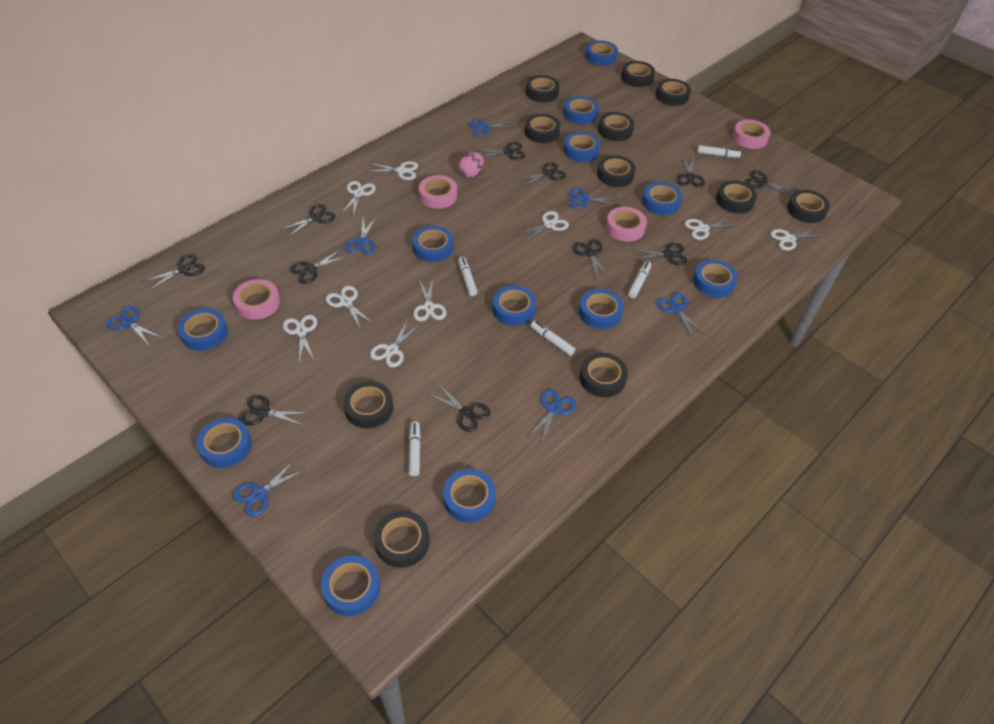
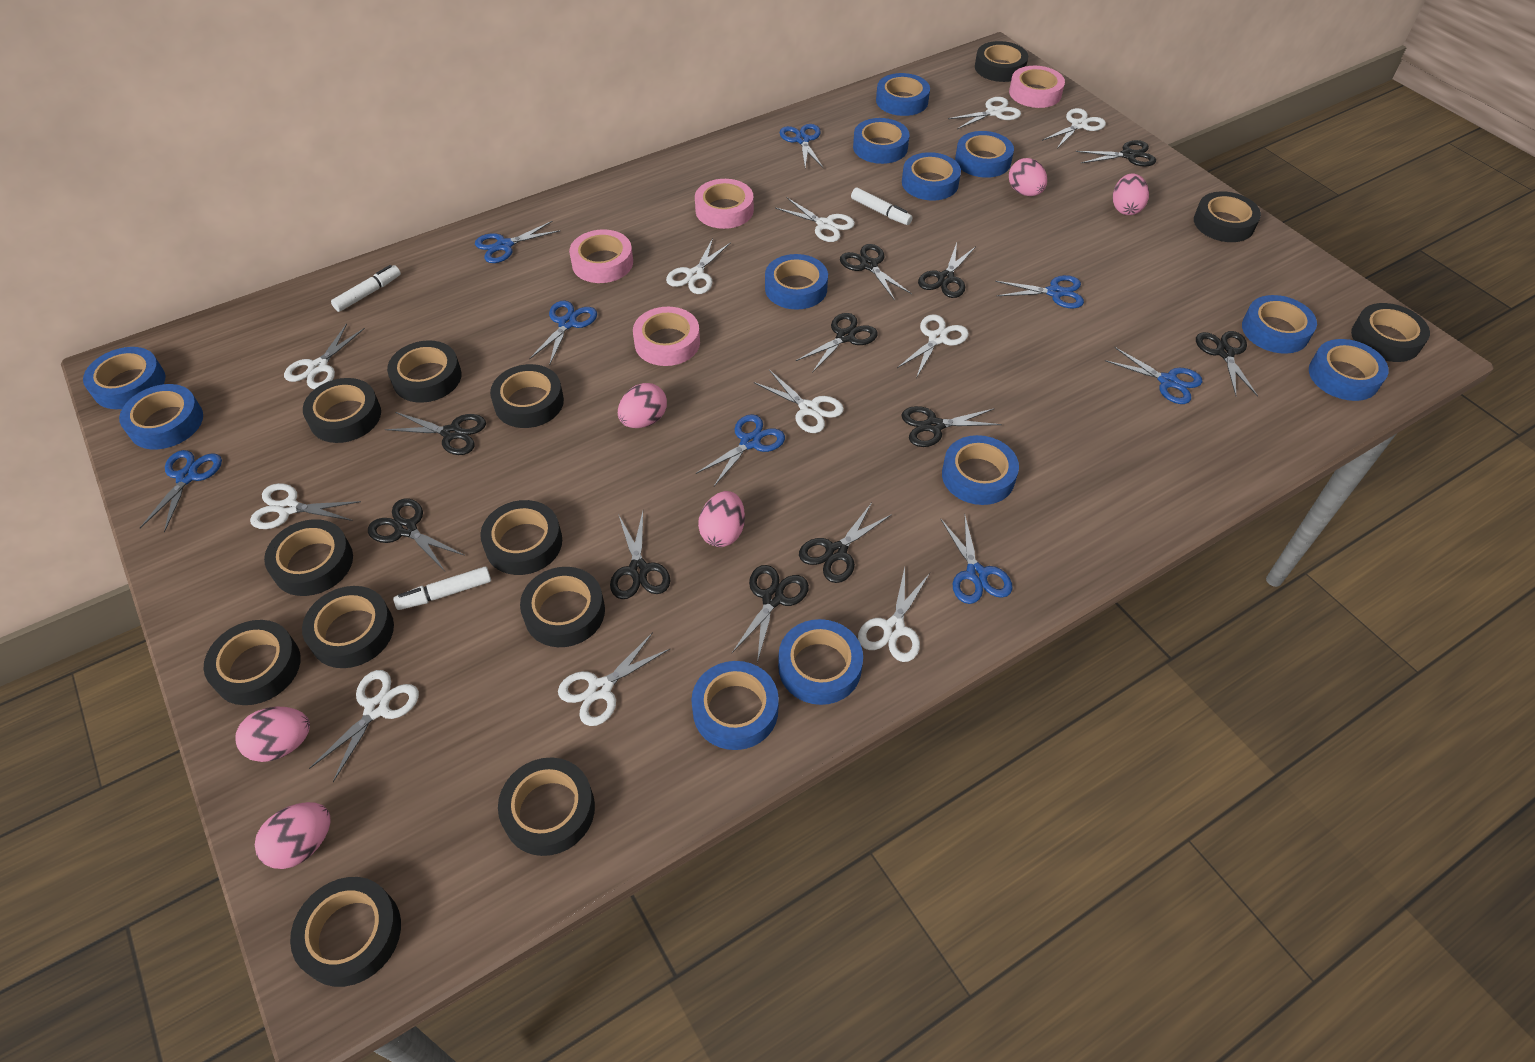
black tape: 11 -> 13
blue scissors: 7 -> 8
pink egg: 1 -> 6
white marker: 5 -> 3
white scissors: 9 -> 11

